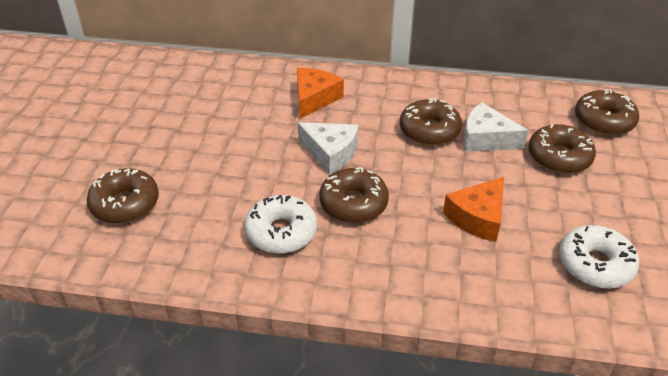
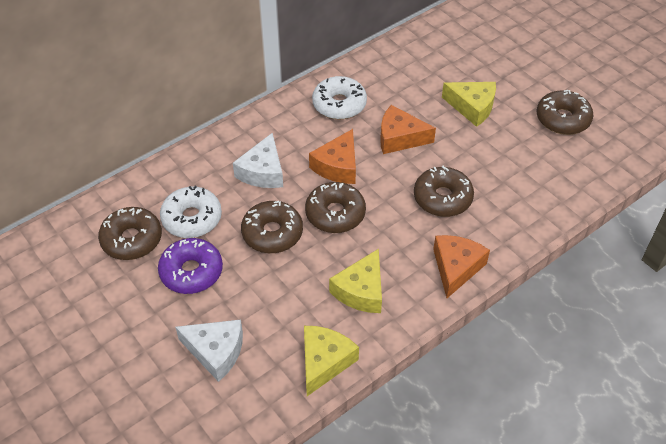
orange cheese: 2 -> 3
purple donut: 0 -> 1
yellow cheese: 0 -> 3

